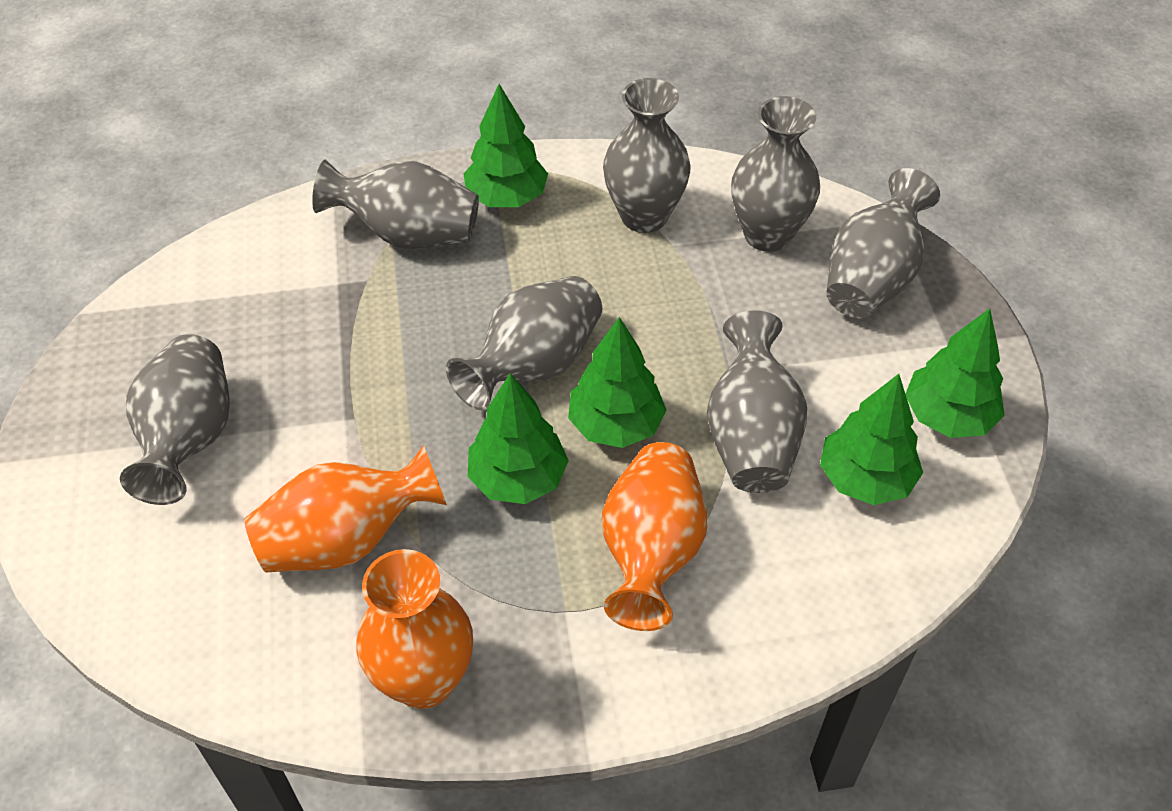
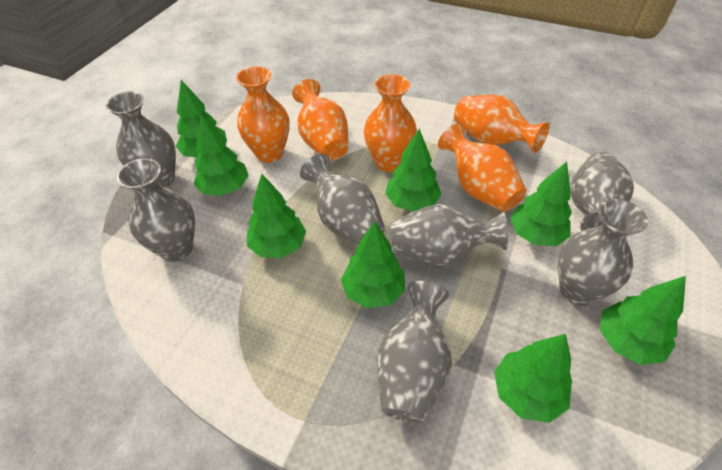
green tree: 5 -> 8
orange vase: 3 -> 5

